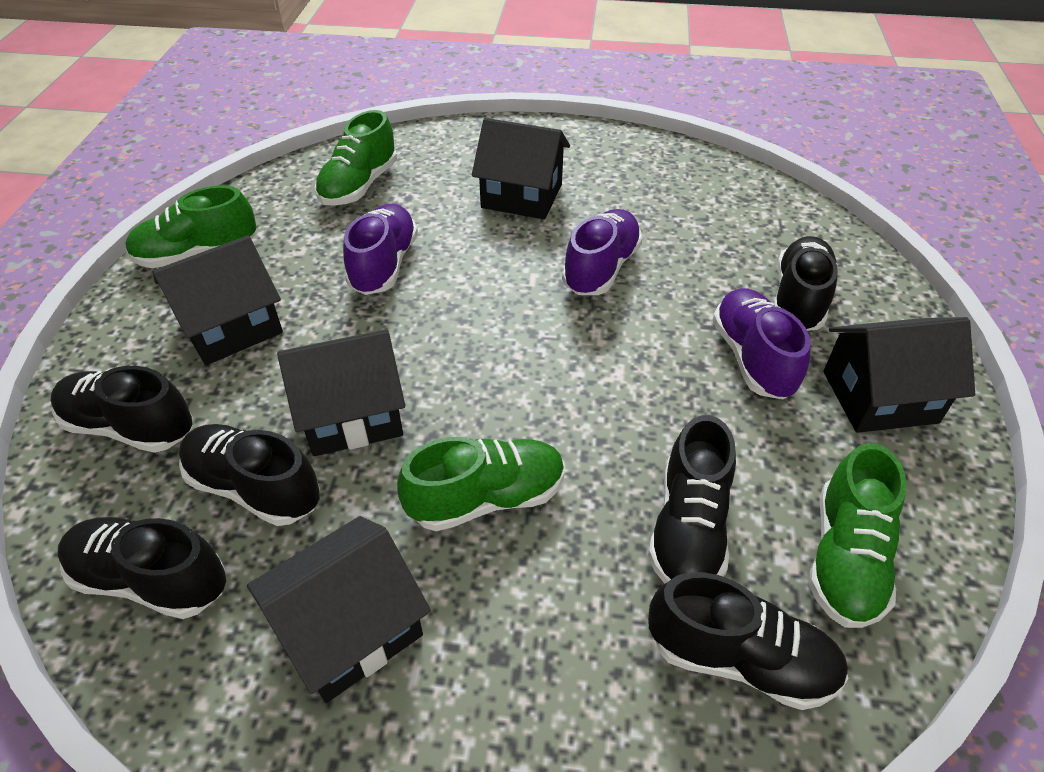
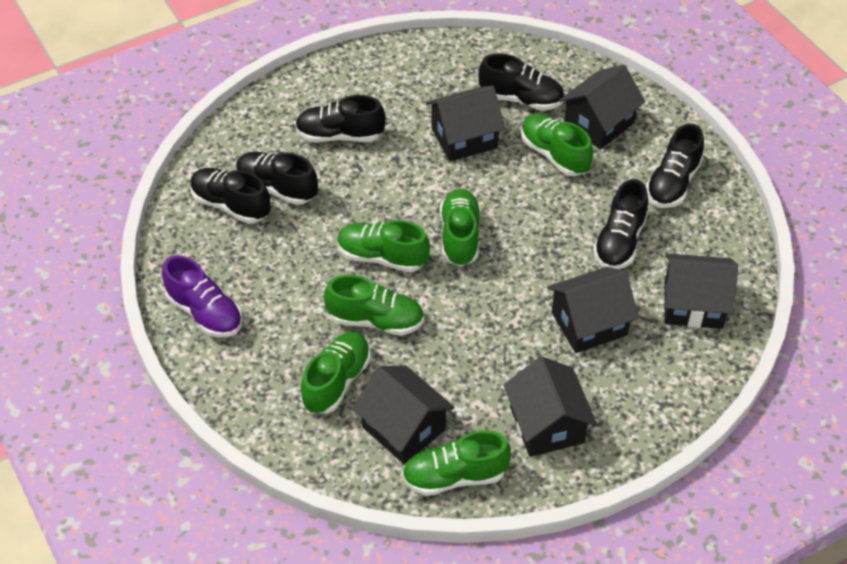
black house: 5 -> 6
green shoe: 4 -> 6
purple shoe: 3 -> 1

